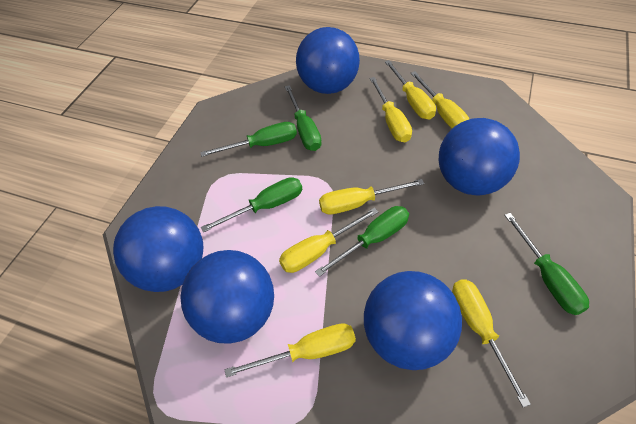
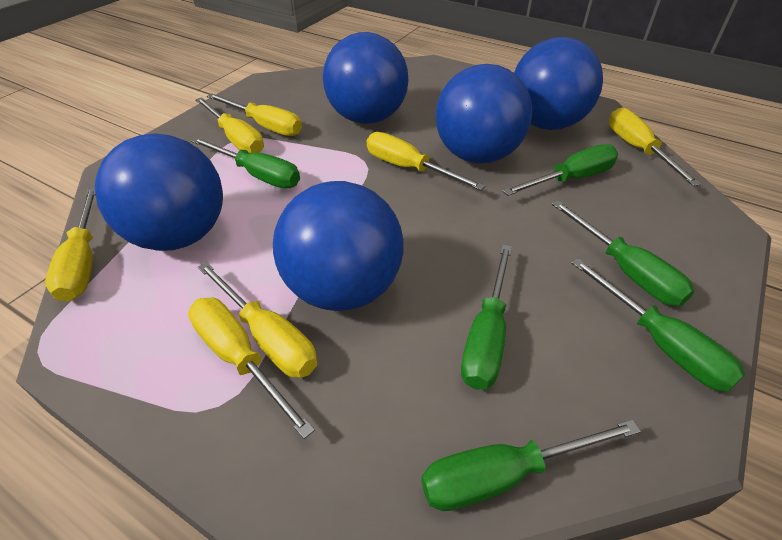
green screwdriver: 5 -> 6

